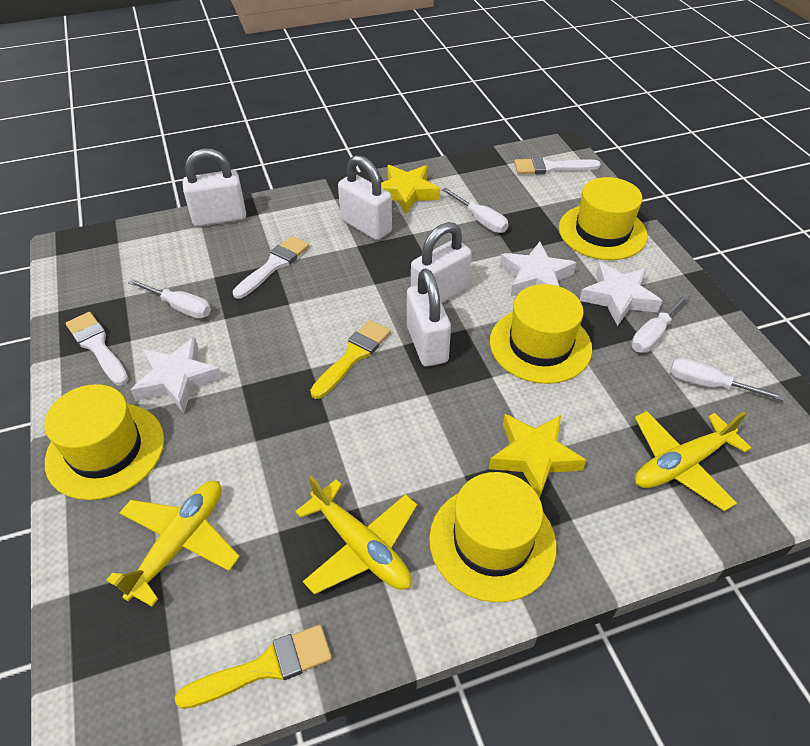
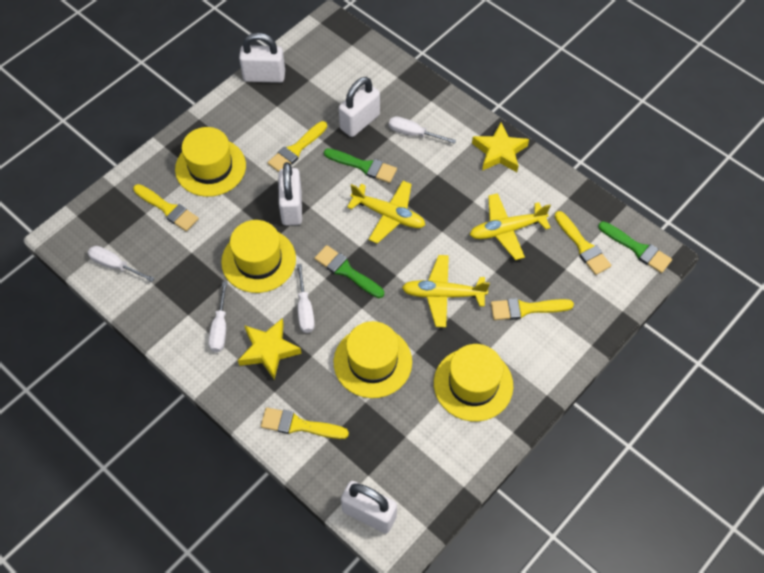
green brush: 0 -> 3
white brush: 3 -> 0
white star: 3 -> 0
yellow brush: 2 -> 5

